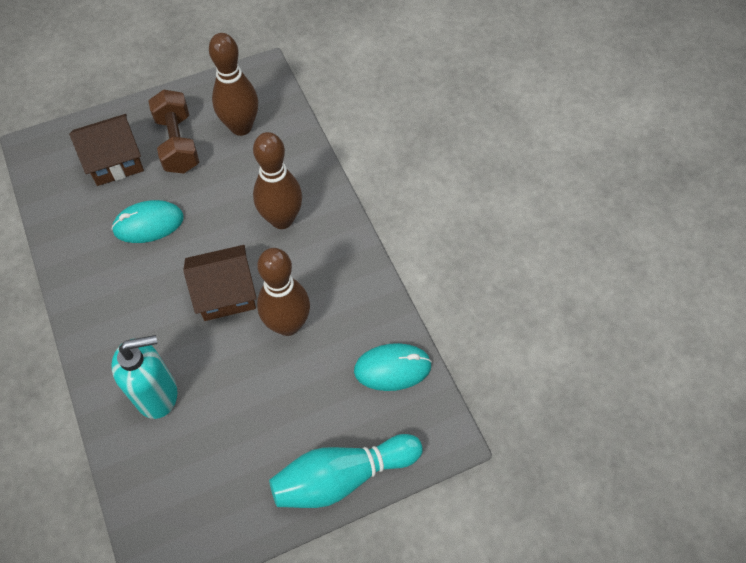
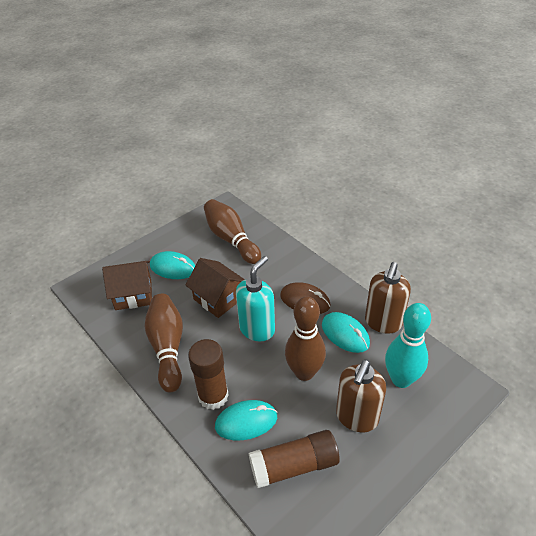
brown dumbbell: 1 -> 0
brown glue stick: 0 -> 2
brown mouse: 0 -> 1
brown soap dispenser: 0 -> 2
turquoise mouse: 2 -> 3

